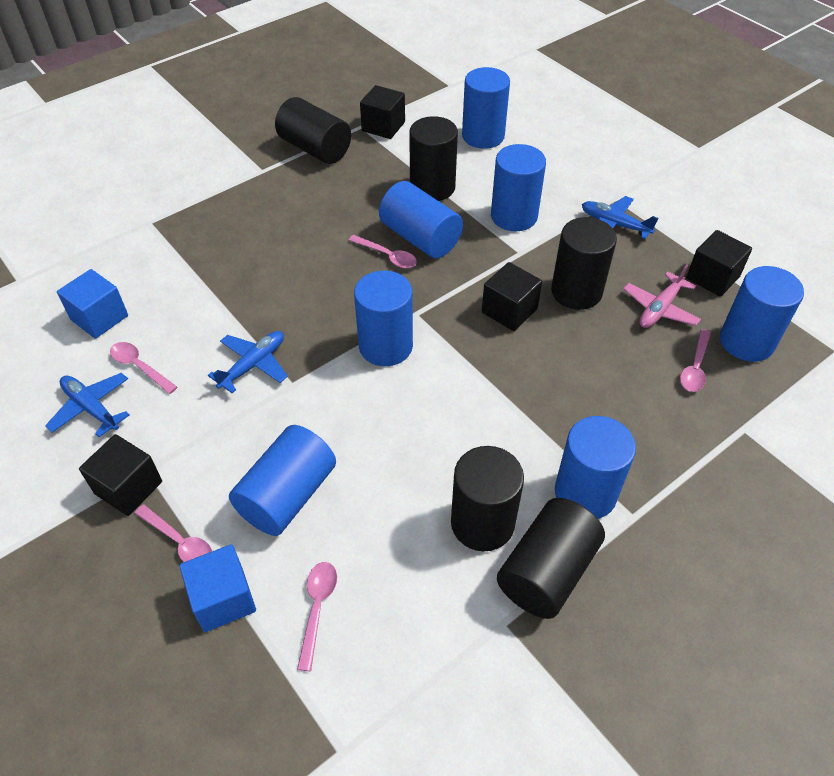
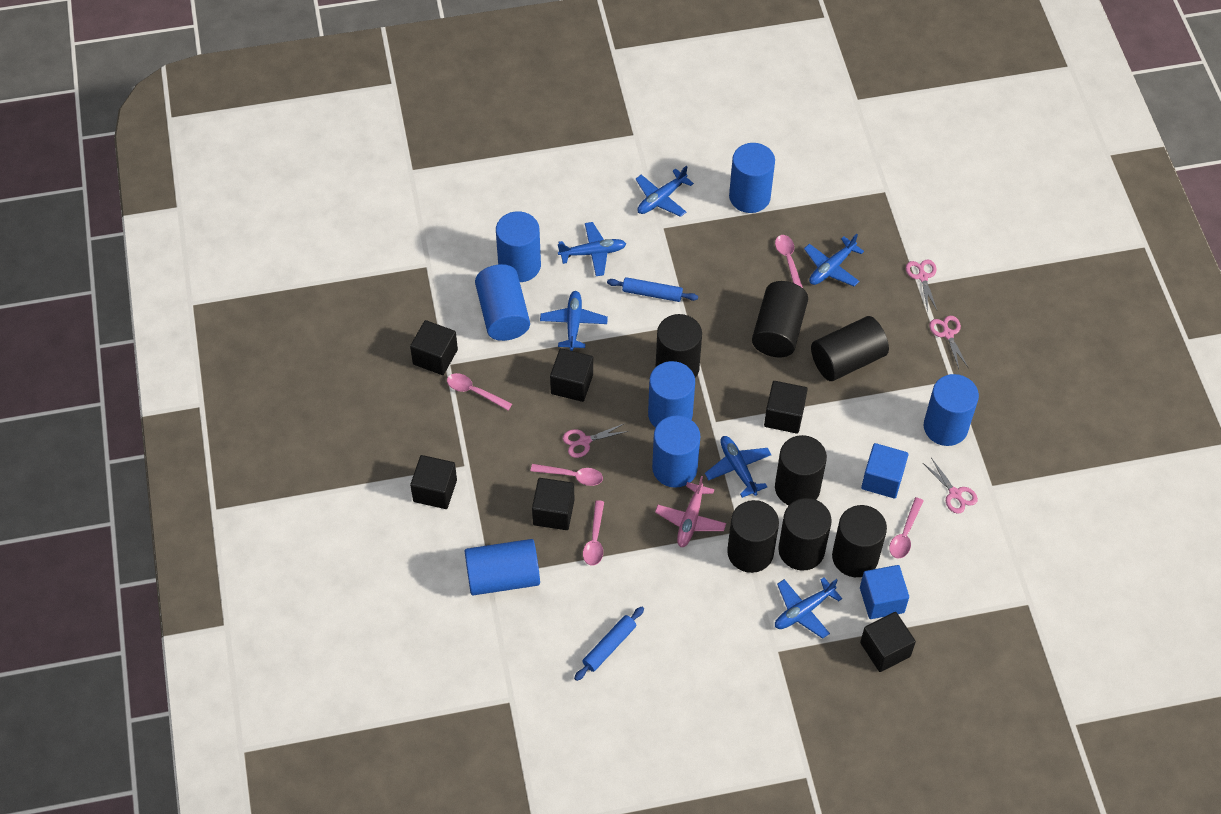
black cube: 4 -> 6
black cylinder: 5 -> 7
blue plane: 3 -> 6
blue rolling pin: 0 -> 2
pink scissors: 0 -> 4

